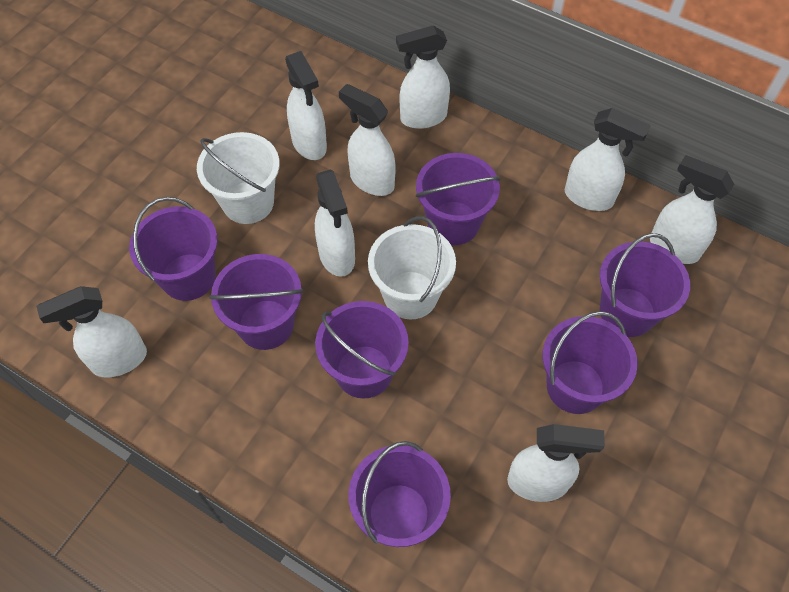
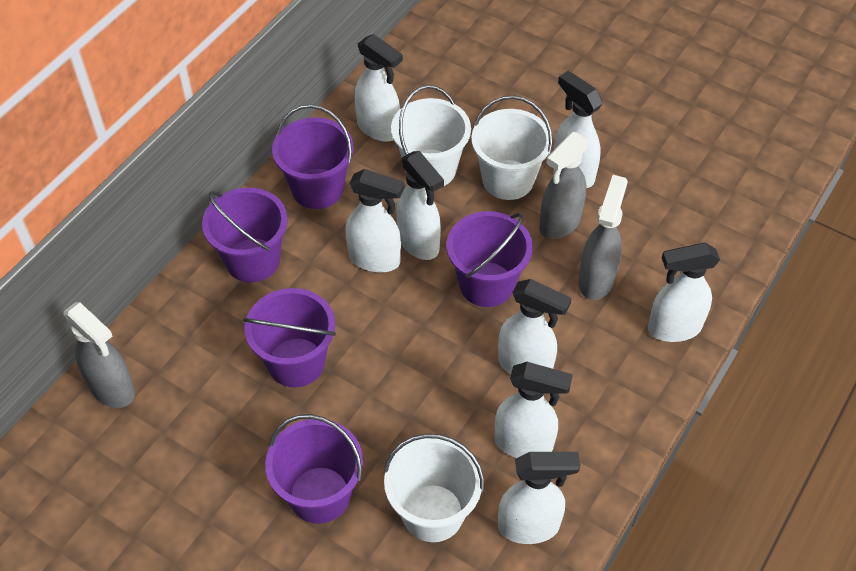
grey spray bottle: 0 -> 3
purple bucket: 7 -> 5
white bucket: 2 -> 3

